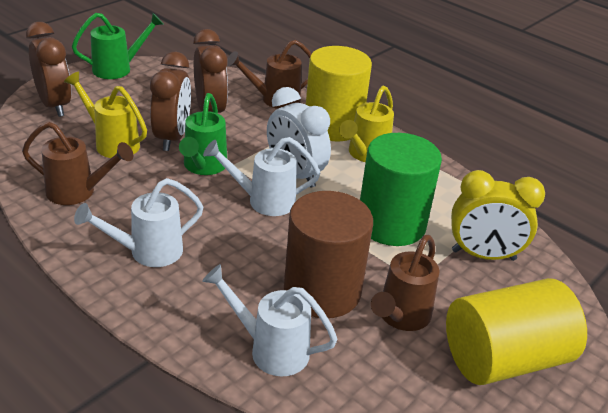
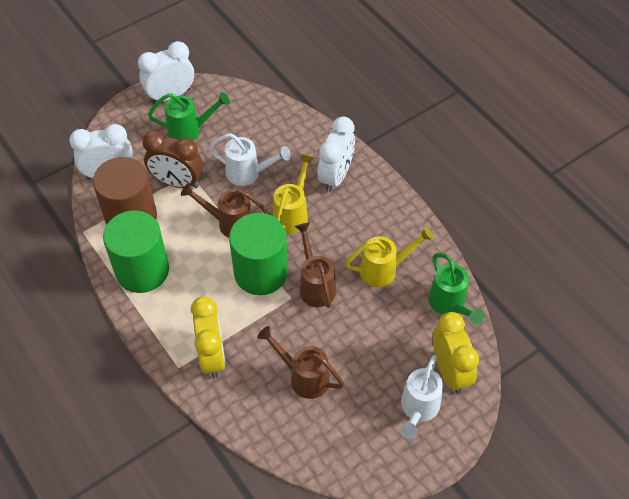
brown clock: 3 -> 1
green cylinder: 1 -> 2
white clock: 1 -> 3
white watering can: 3 -> 2
yellow clock: 1 -> 2
yellow cylinder: 2 -> 0

